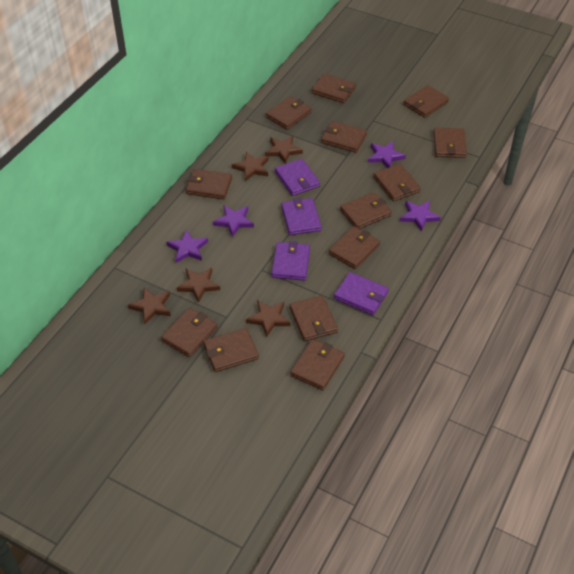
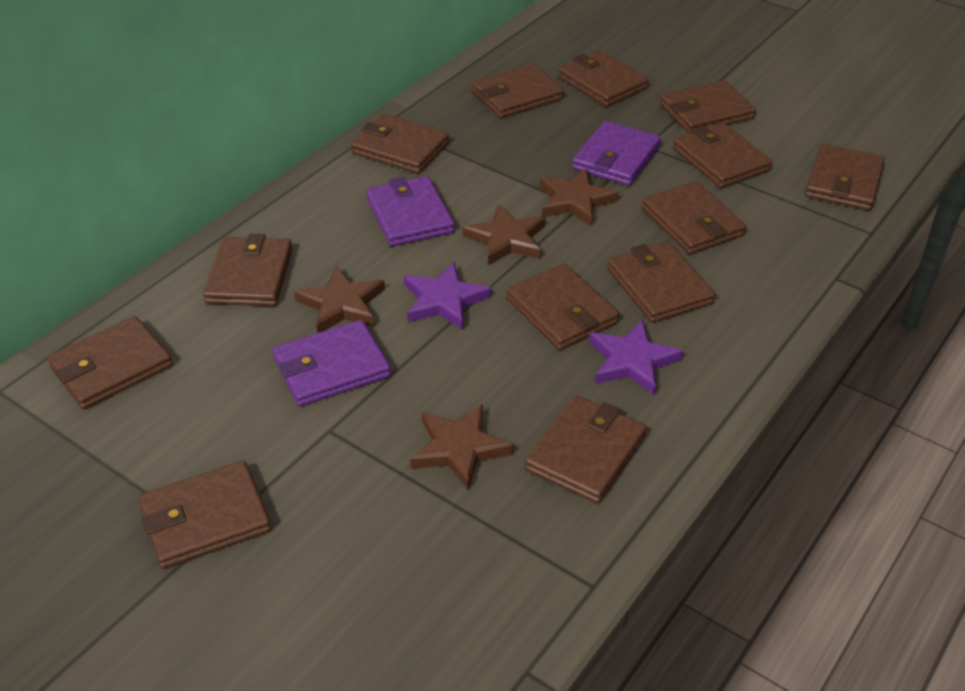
brown star: 5 -> 4
purple star: 4 -> 2
purple wallet: 4 -> 3

